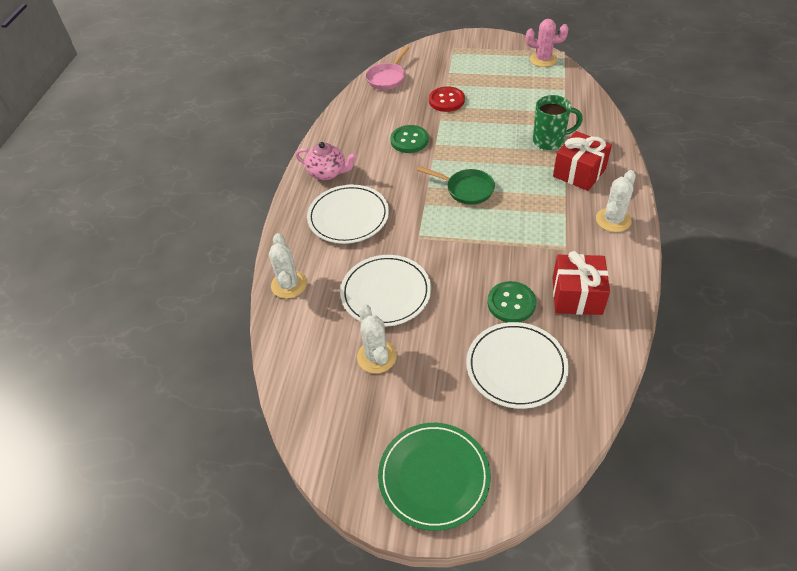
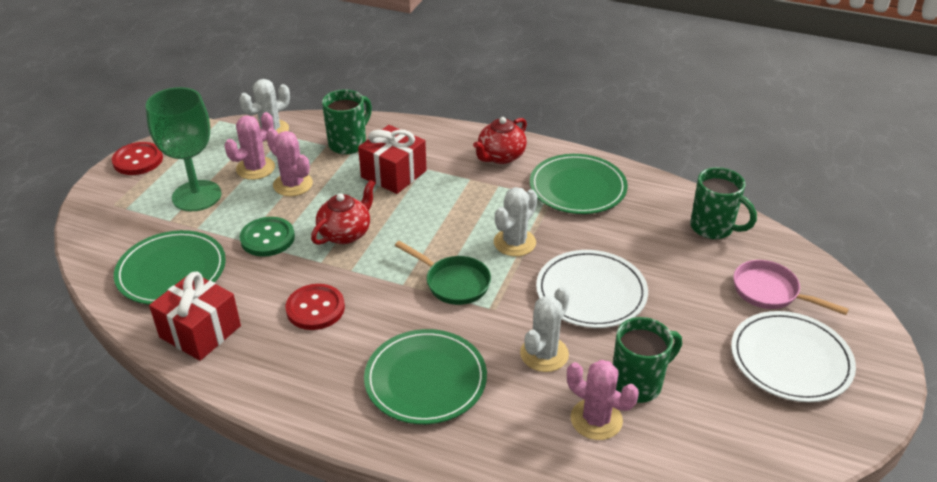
green button: 2 -> 1
green goblet: 0 -> 1
green mug: 1 -> 3
green plate: 1 -> 3
pink cactus: 1 -> 3
pink teapot: 1 -> 0
red button: 1 -> 2
red teapot: 0 -> 2
white plate: 3 -> 2

